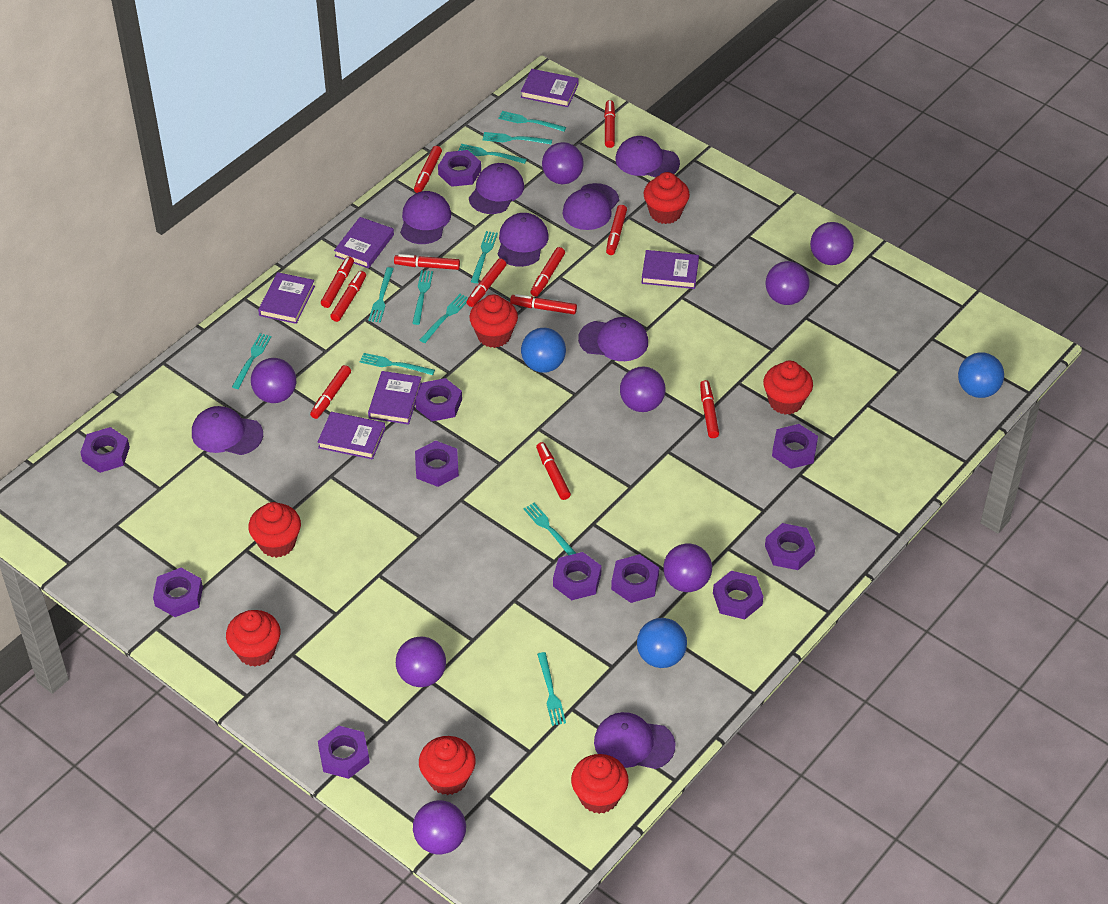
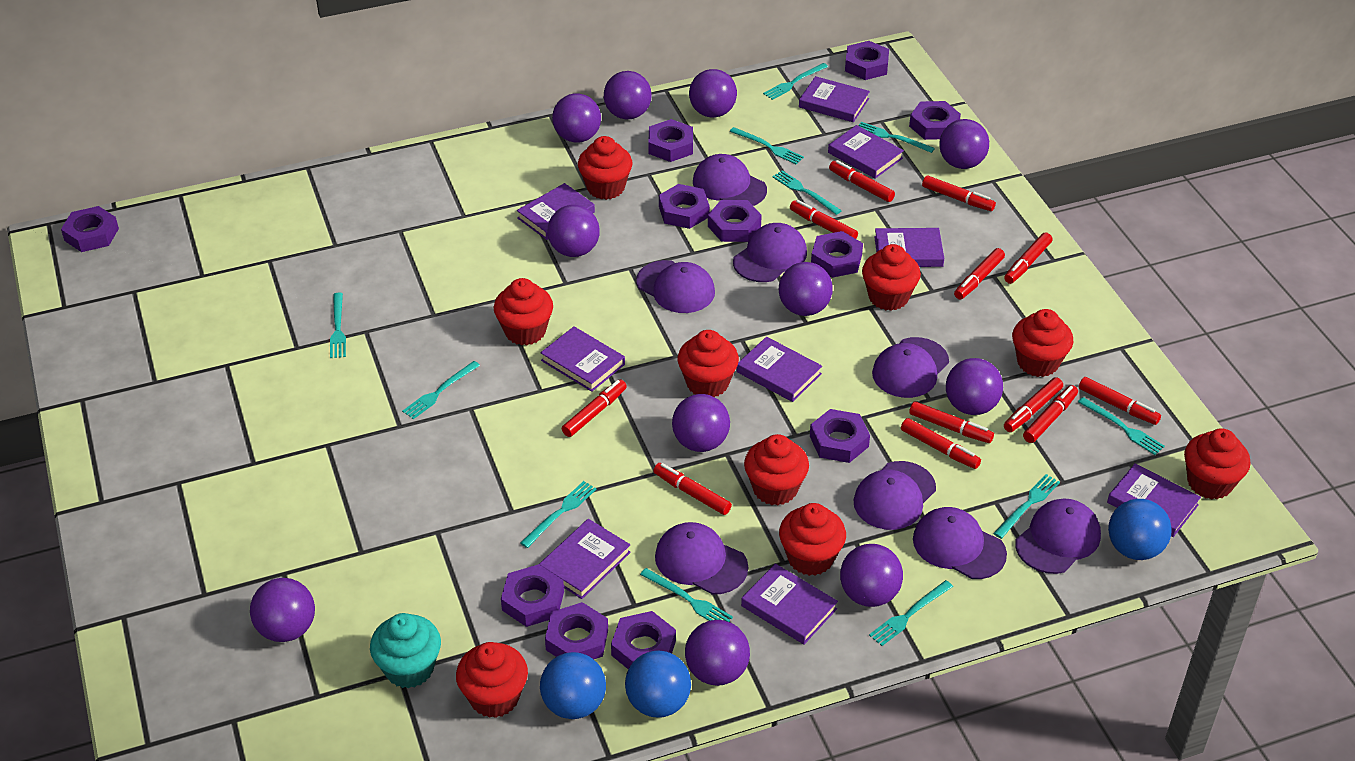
purple ball: 8 -> 11
purple book: 6 -> 9
red cupcake: 7 -> 9
turquoise cupcake: 0 -> 1

